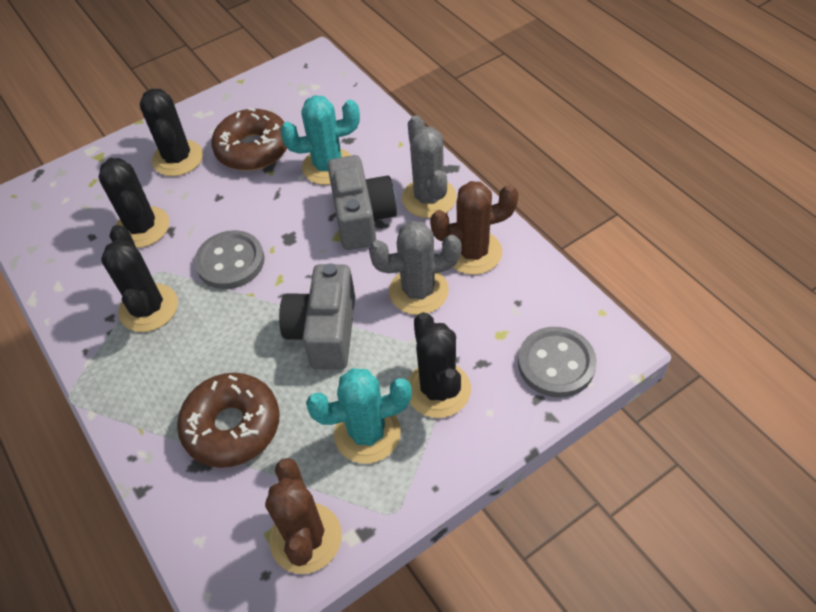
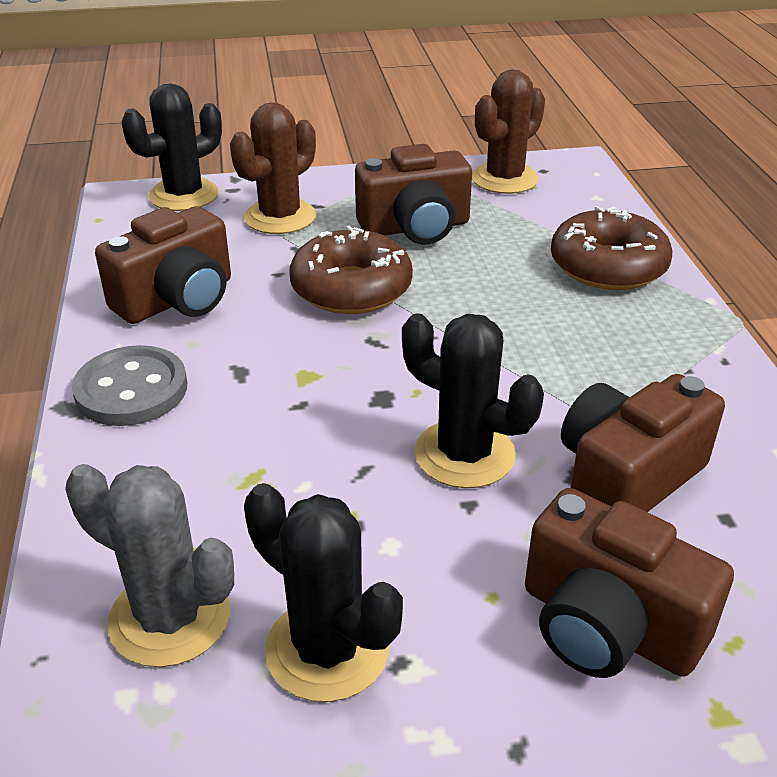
black cactus: 4 -> 3
brown camera: 0 -> 4
grey button: 2 -> 1
grey cactus: 2 -> 1
grey camera: 2 -> 0
turquoise cactus: 2 -> 0

